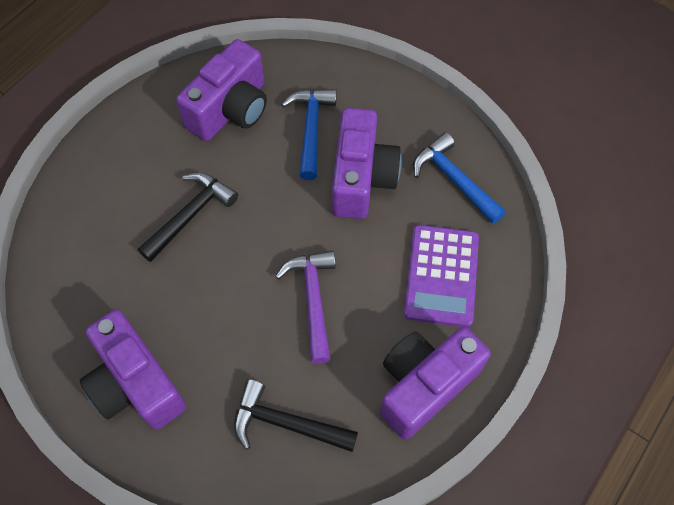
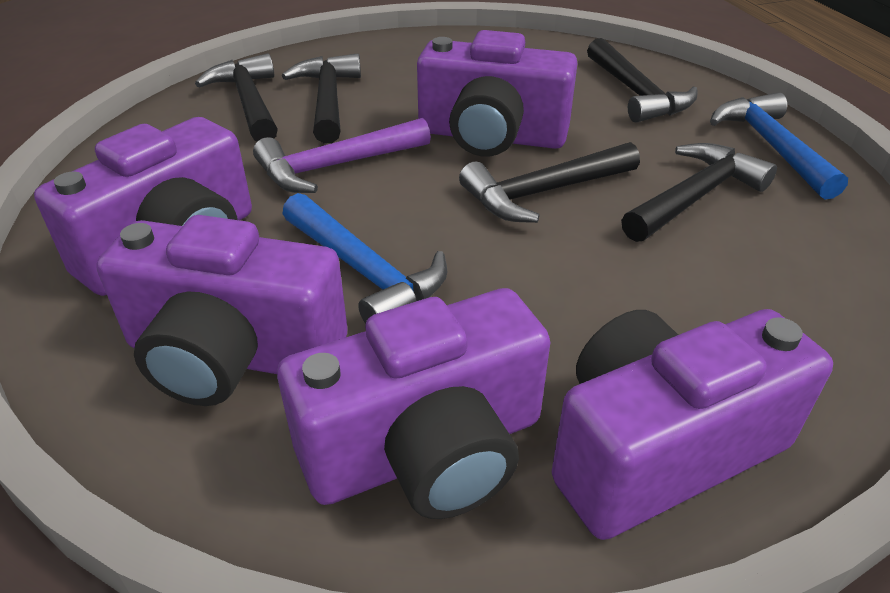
black hammer: 2 -> 5
purple calculator: 1 -> 0
purple camera: 4 -> 5

